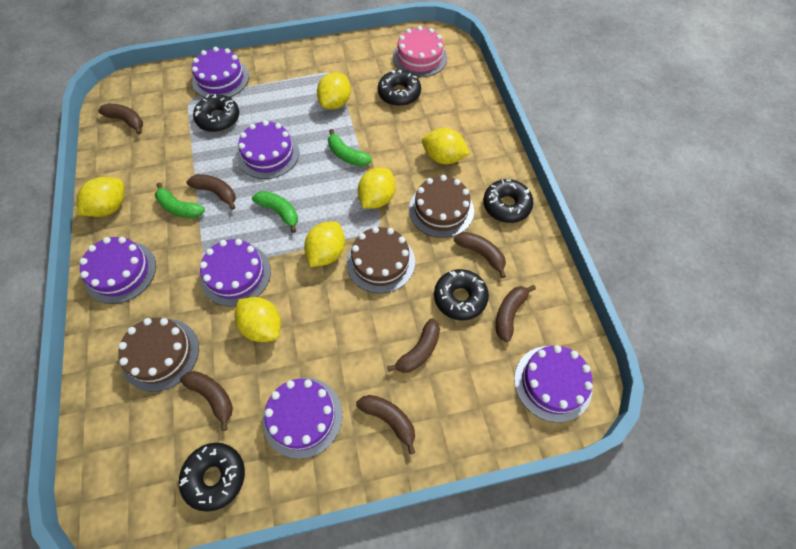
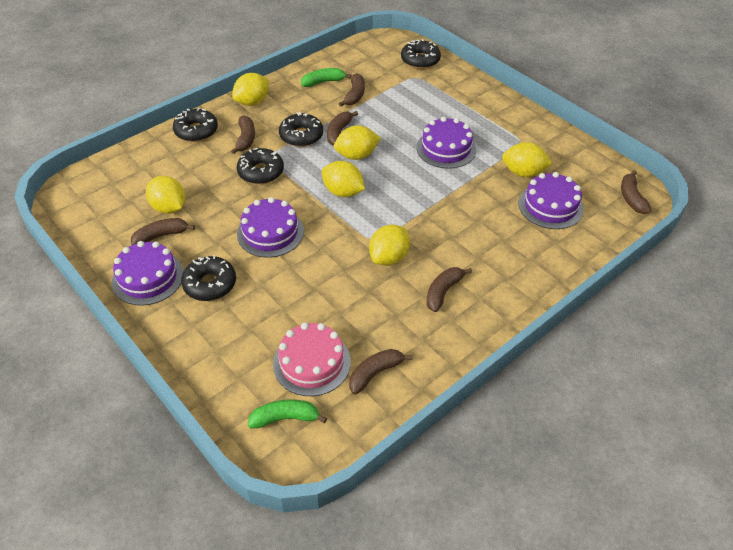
brown cake: 3 -> 0
green banana: 3 -> 2
purple cake: 6 -> 4

